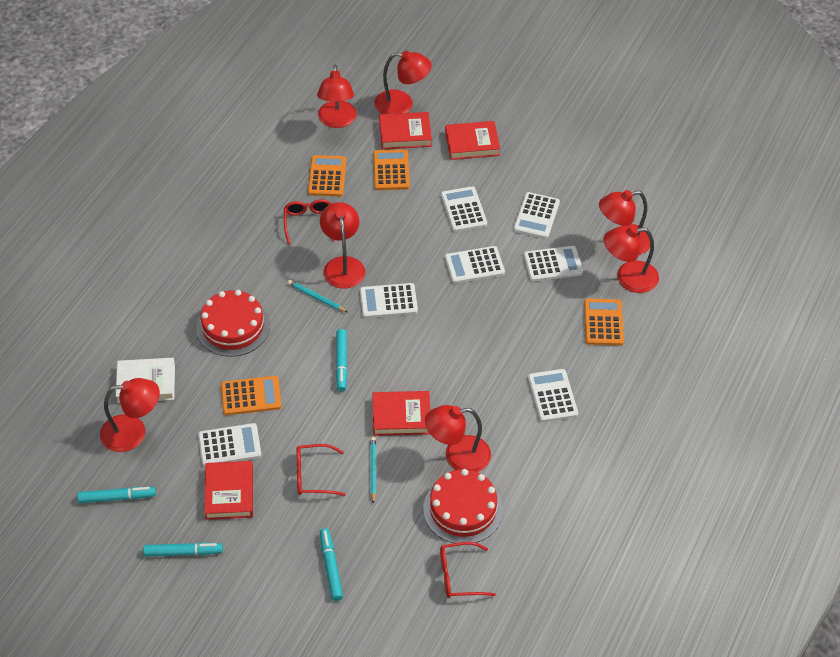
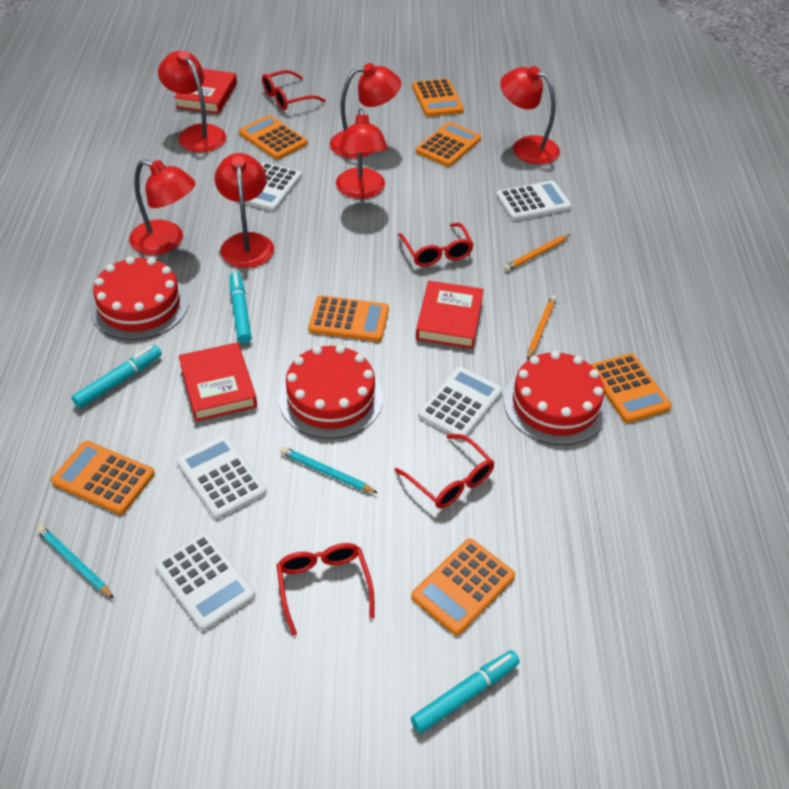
orange calculator: 4 -> 7
orange pencil: 0 -> 2
red book: 4 -> 3
red cake: 2 -> 3
red glasses: 3 -> 4
red lamp: 7 -> 6
turquoise marker: 4 -> 3
white book: 1 -> 0
white calculator: 7 -> 5

